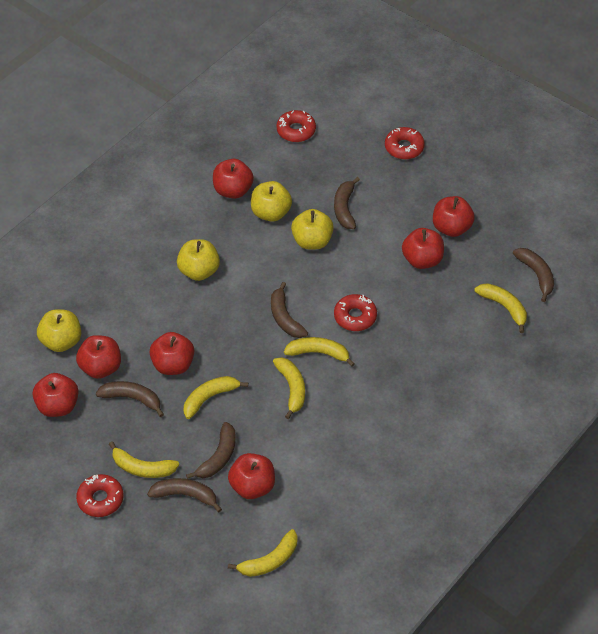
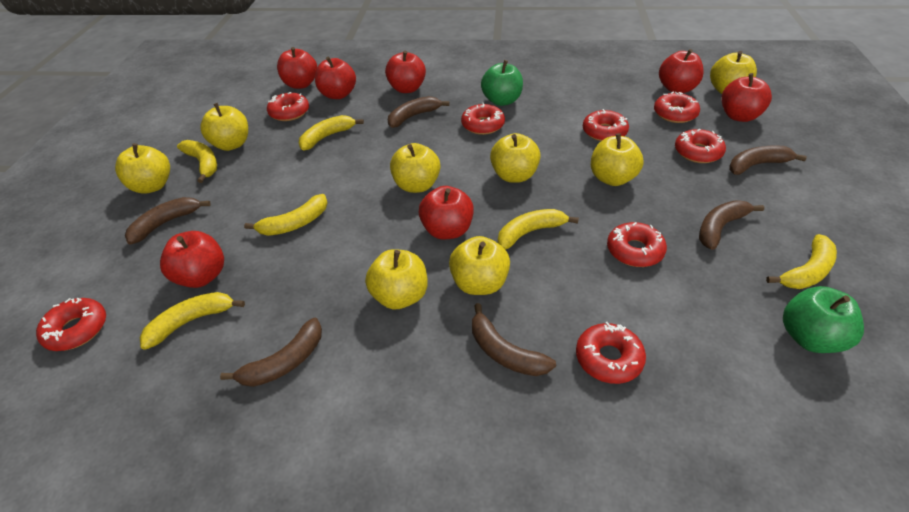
green apple: 0 -> 2
red donut: 4 -> 8
yellow apple: 4 -> 8

